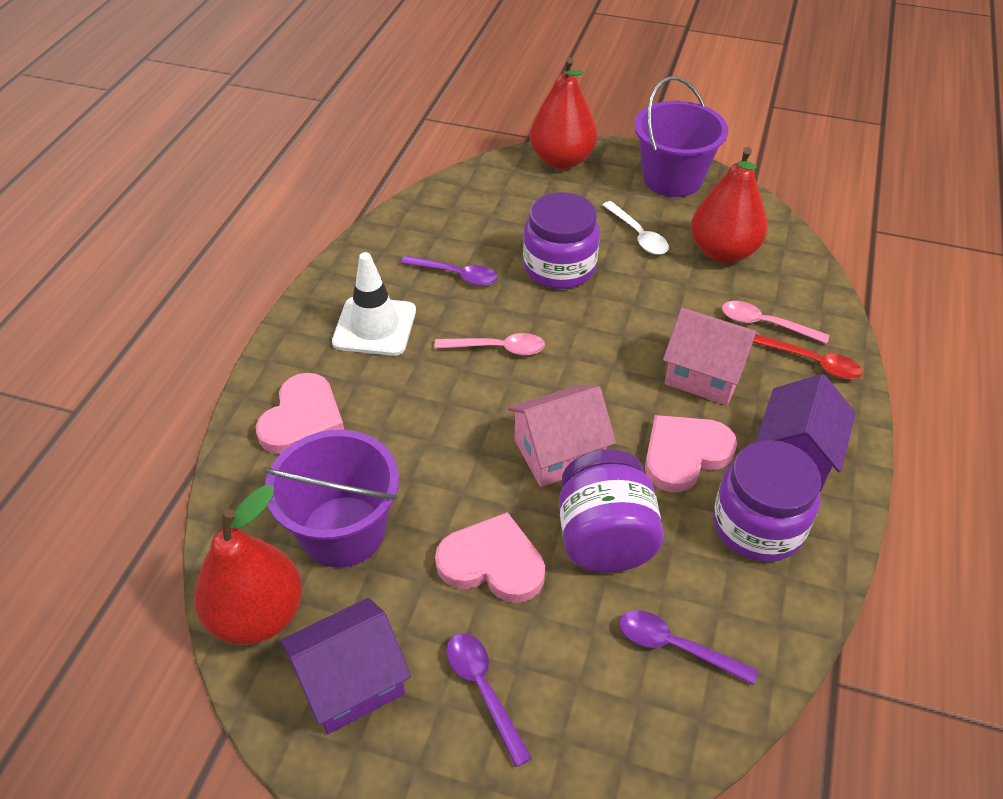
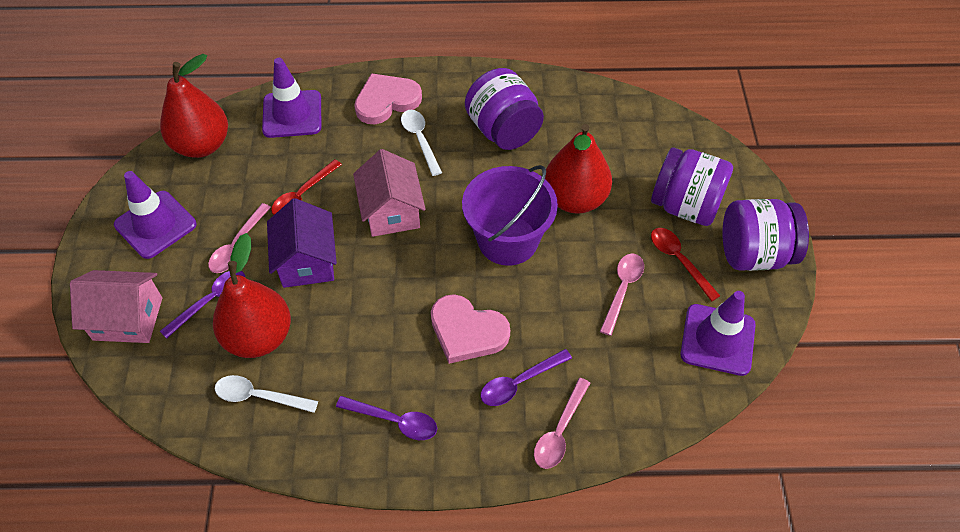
pink heart: 3 -> 2
pink spoon: 2 -> 3
purple bucket: 2 -> 1
purple house: 2 -> 1
purple traffic cone: 0 -> 3
red spoon: 1 -> 2
white spoon: 1 -> 2
white traffic cone: 1 -> 0

